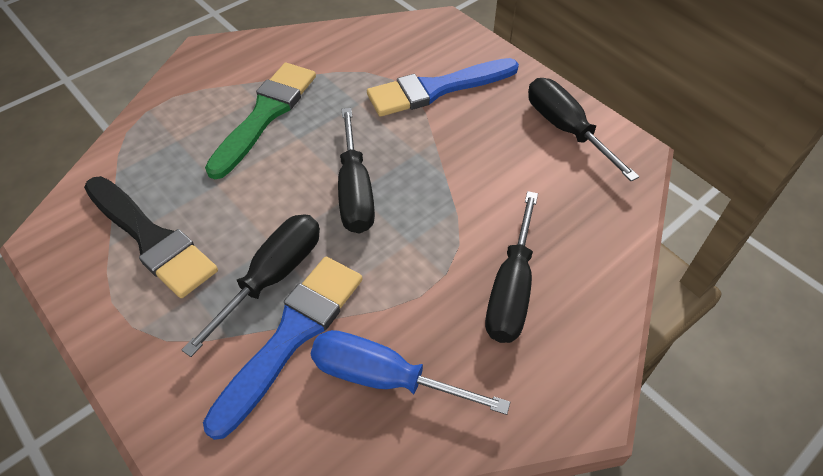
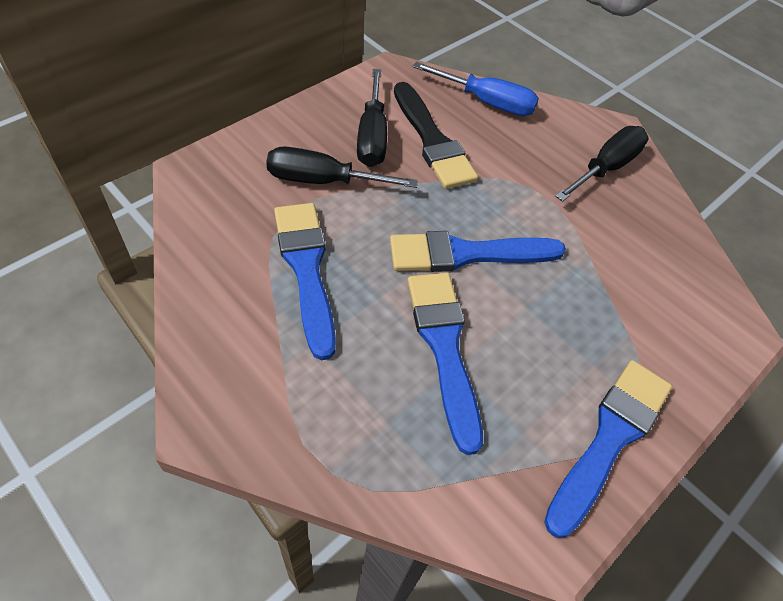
black screwdriver: 4 -> 3
blue brush: 2 -> 4
green brush: 1 -> 0

